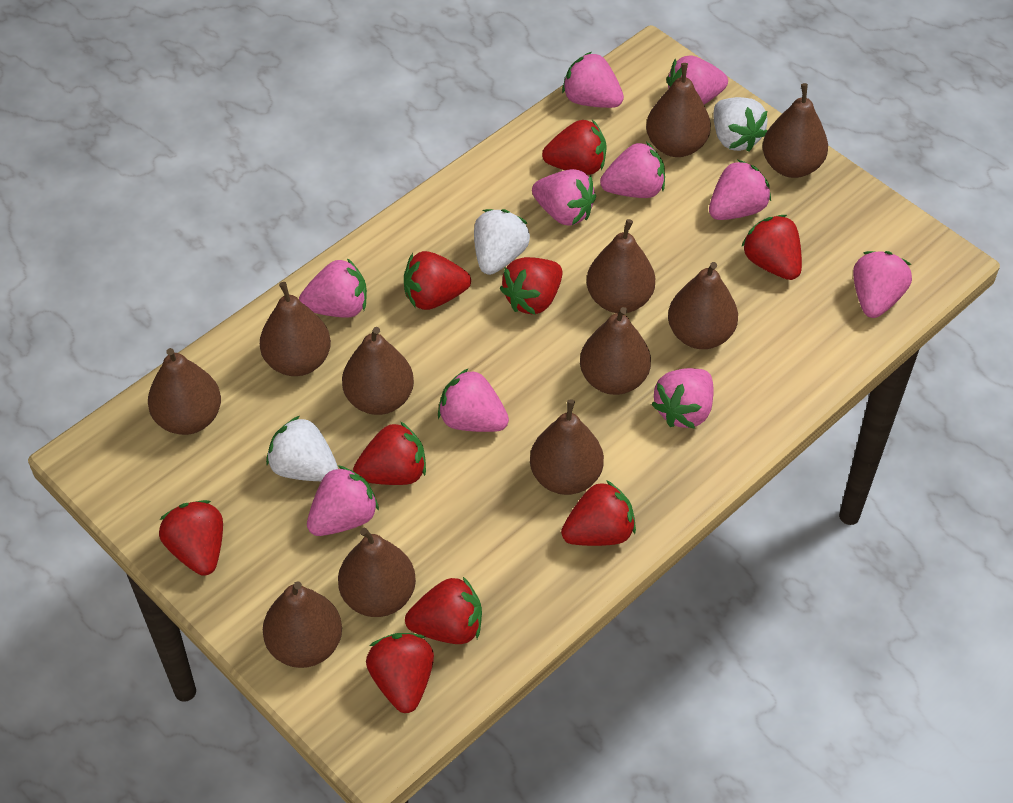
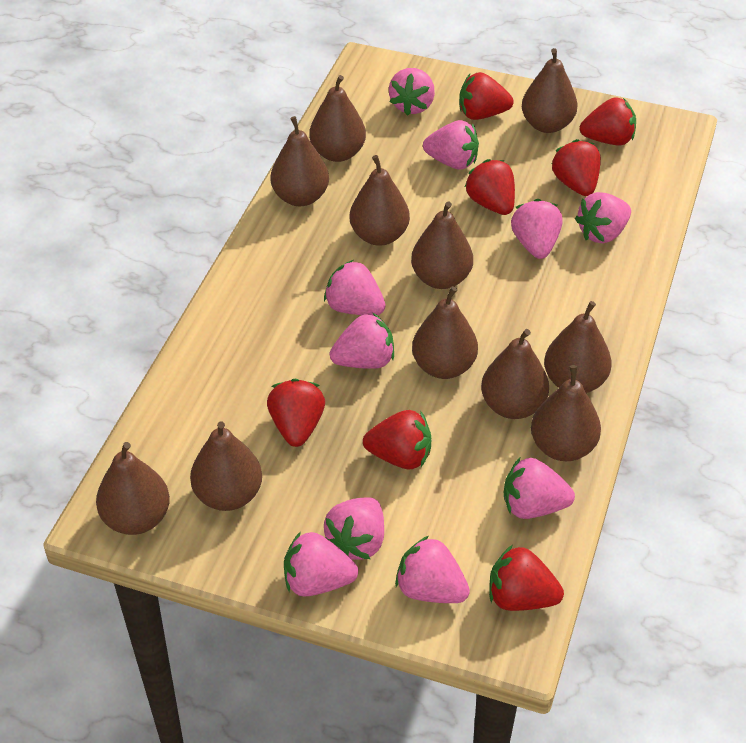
red strawberry: 9 -> 7
white strawberry: 3 -> 0

